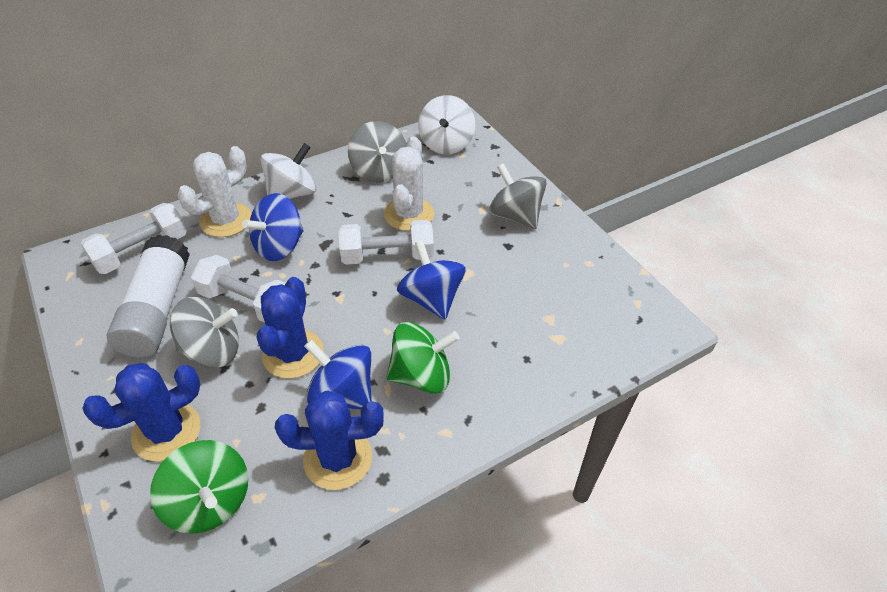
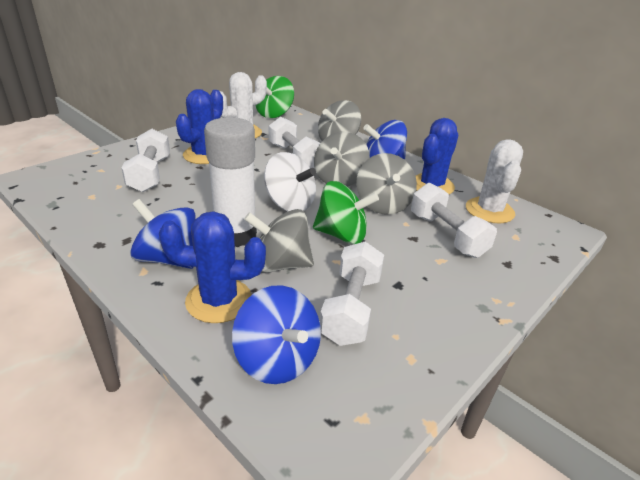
grey spinning top: 3 -> 4
white dumbbell: 3 -> 4
white spinning top: 2 -> 1

